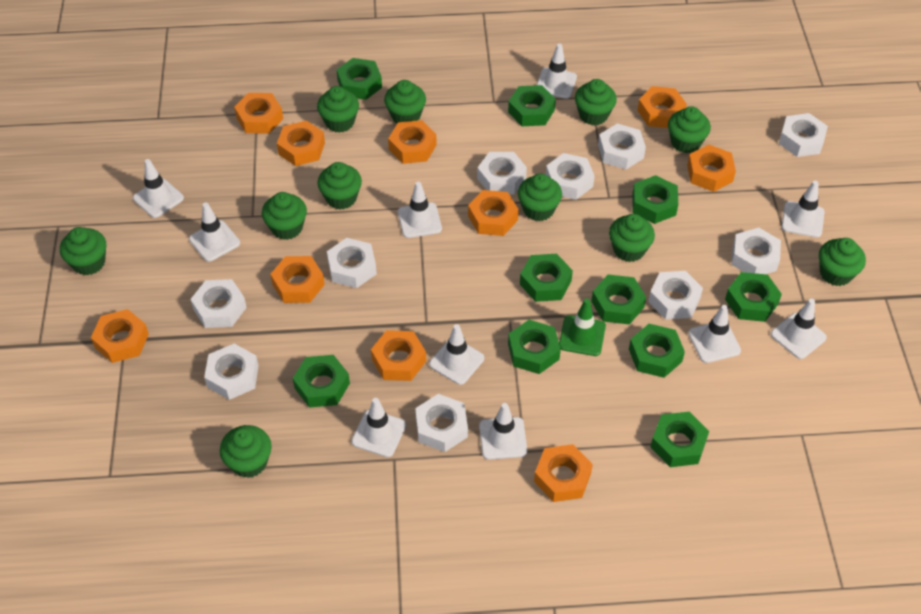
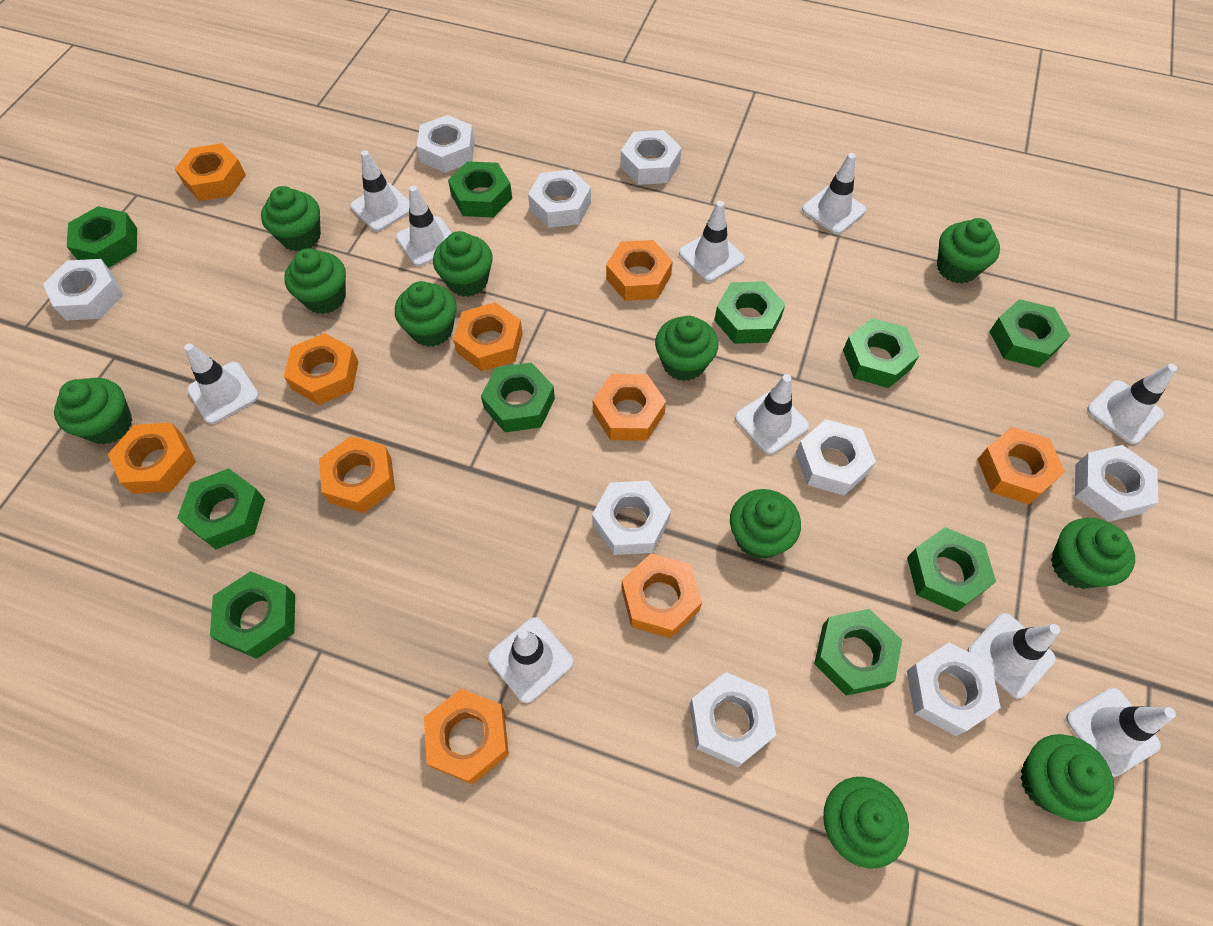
green traffic cone: 1 -> 0
white nut: 10 -> 9

